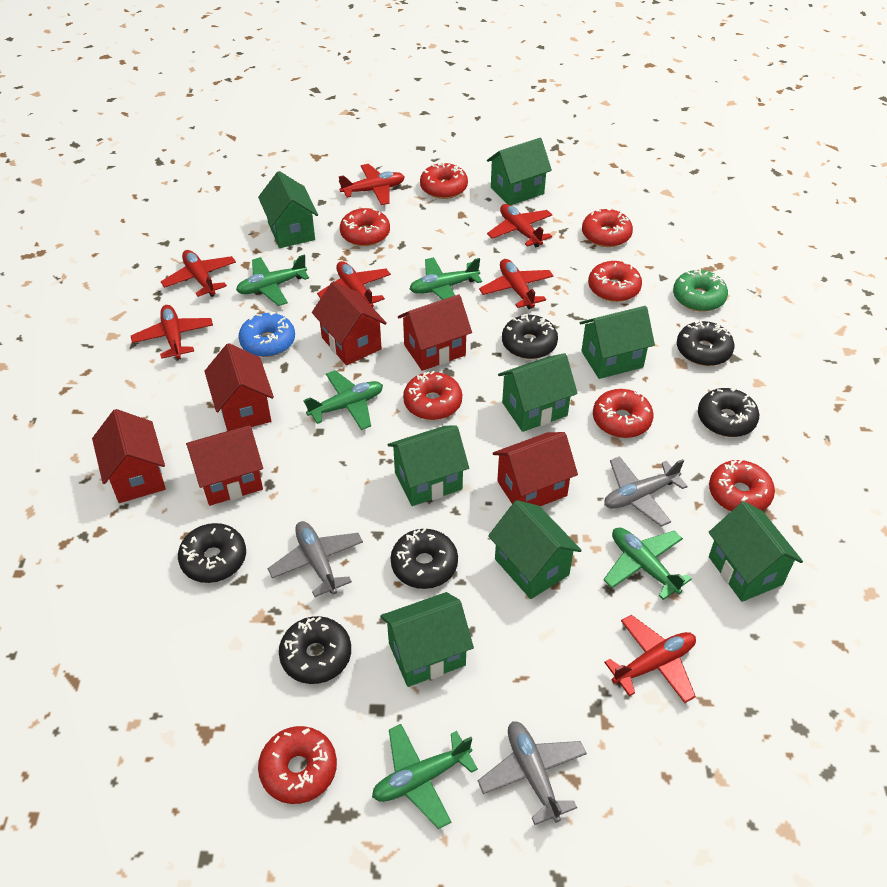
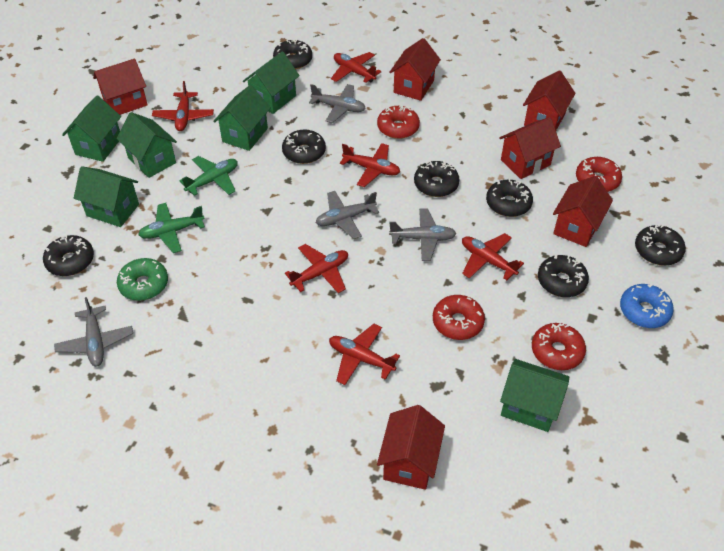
black donut: 6 -> 7
green house: 8 -> 6
green plane: 5 -> 2
grey plane: 3 -> 4
red donut: 8 -> 4
red plane: 7 -> 6

